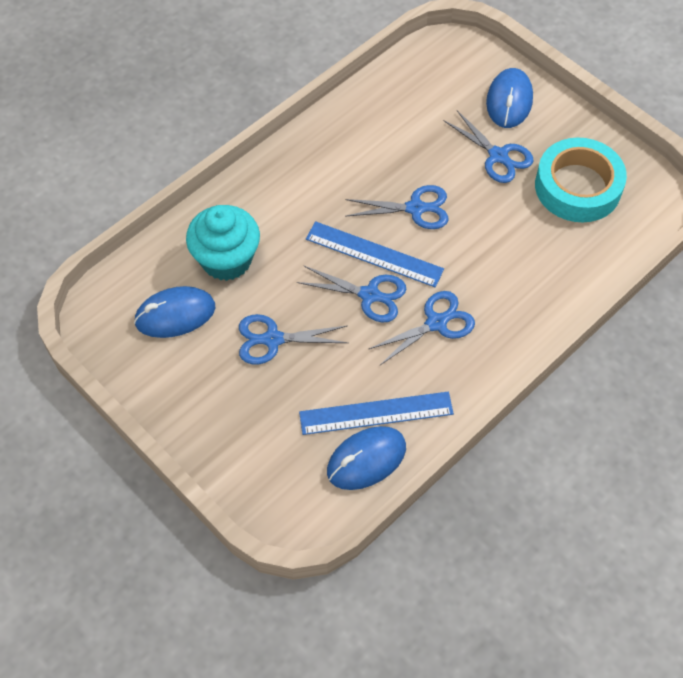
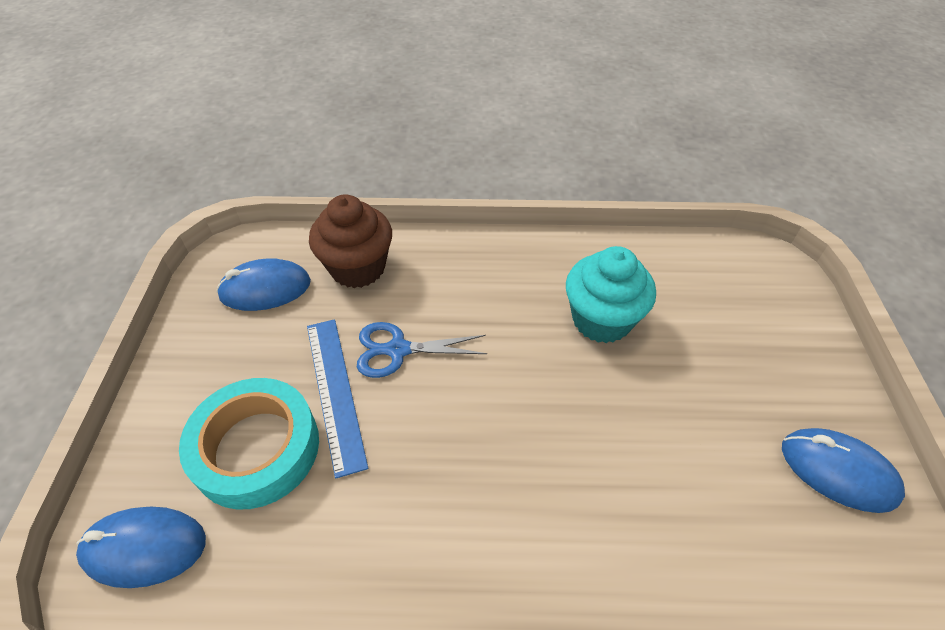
blue ruler: 2 -> 1
blue scissors: 5 -> 1
brown cupcake: 0 -> 1

